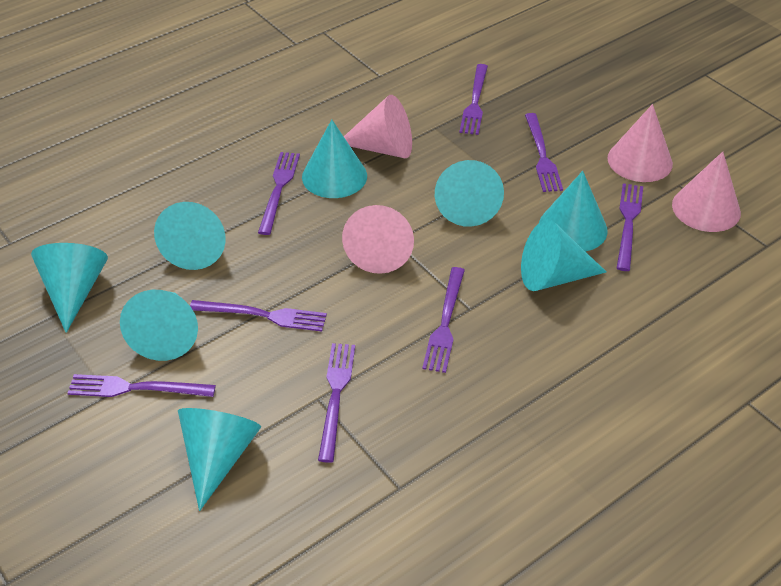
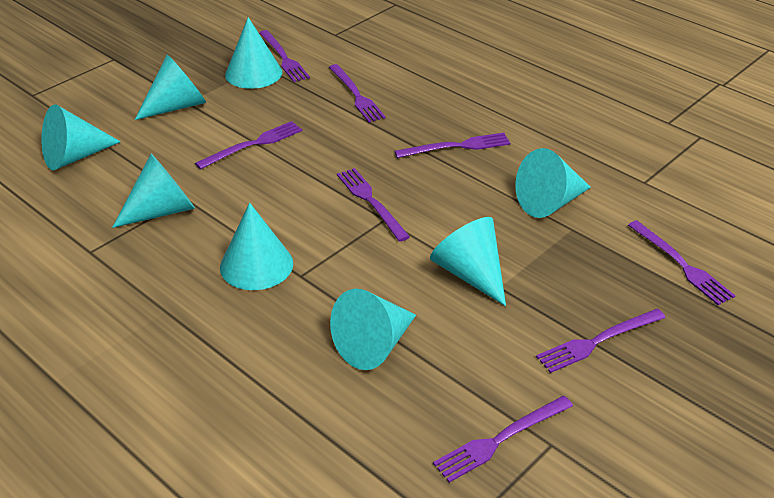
pink cone: 4 -> 0

